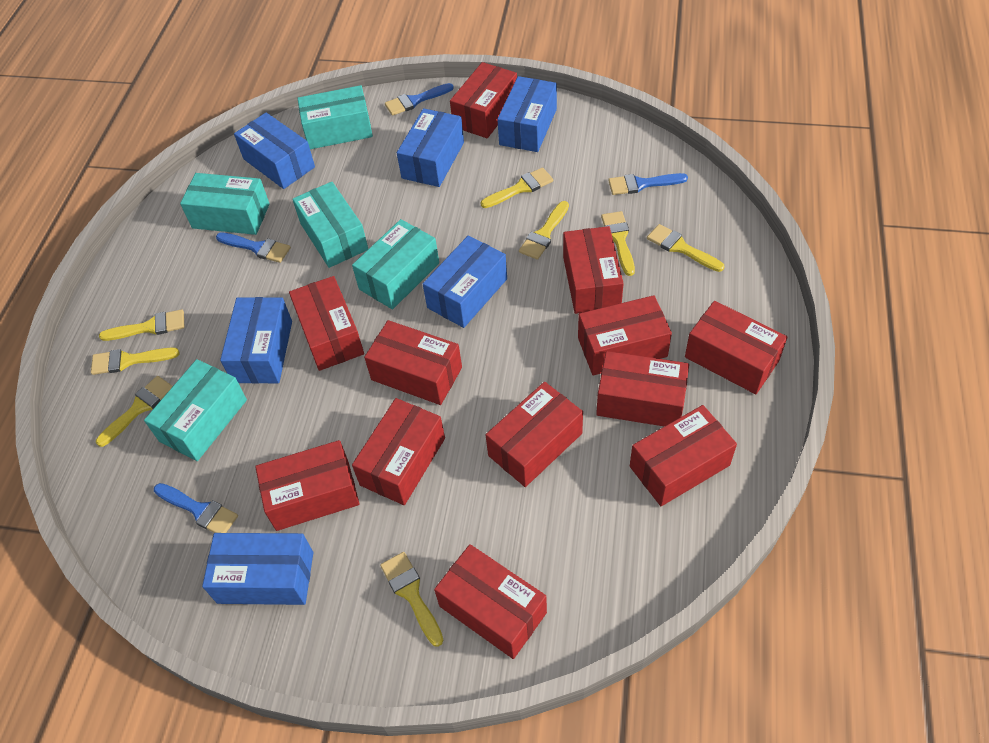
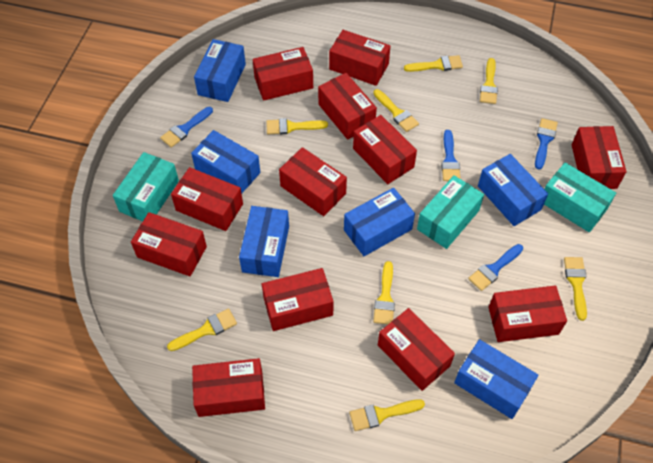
turquoise box: 5 -> 3

